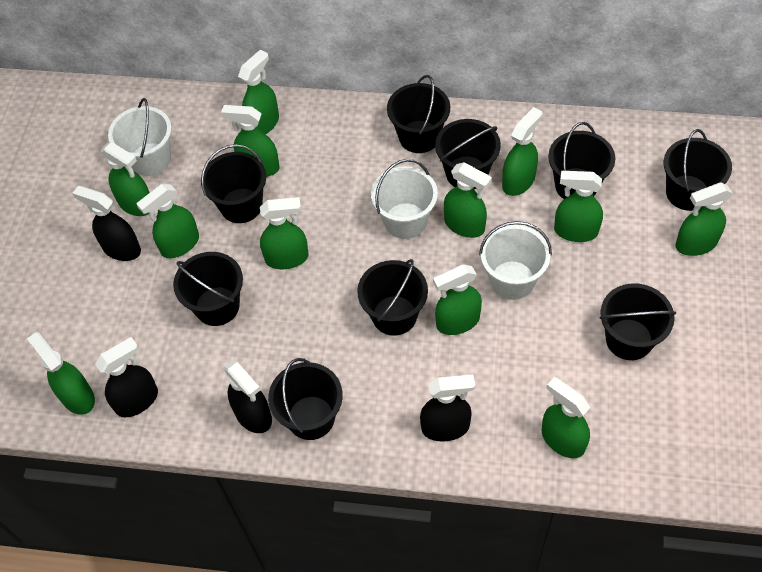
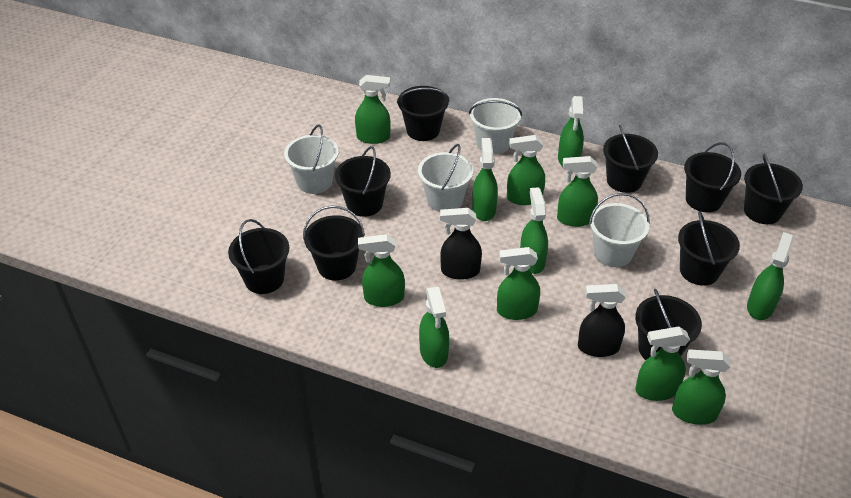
black spray bottle: 4 -> 2
white bucket: 3 -> 4

